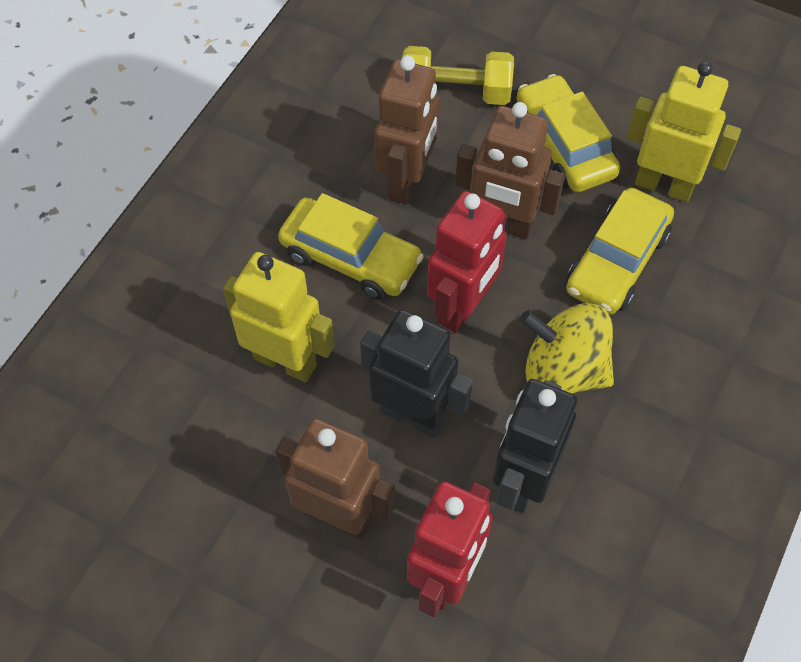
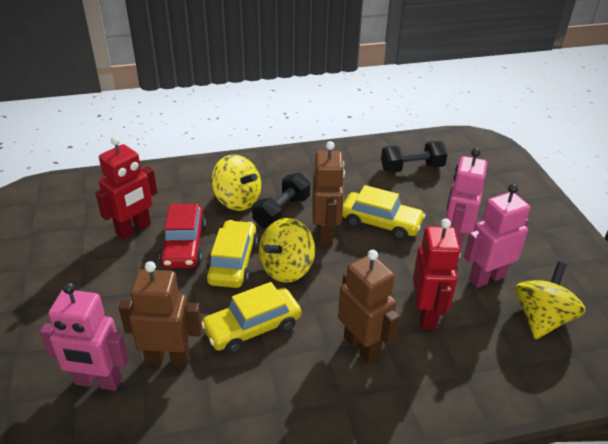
black dumbbell: 0 -> 2
black robot: 2 -> 0
pink robot: 0 -> 3
red car: 0 -> 1
yellow dumbbell: 1 -> 0
yellow robot: 2 -> 0
yellow spinning top: 1 -> 3

